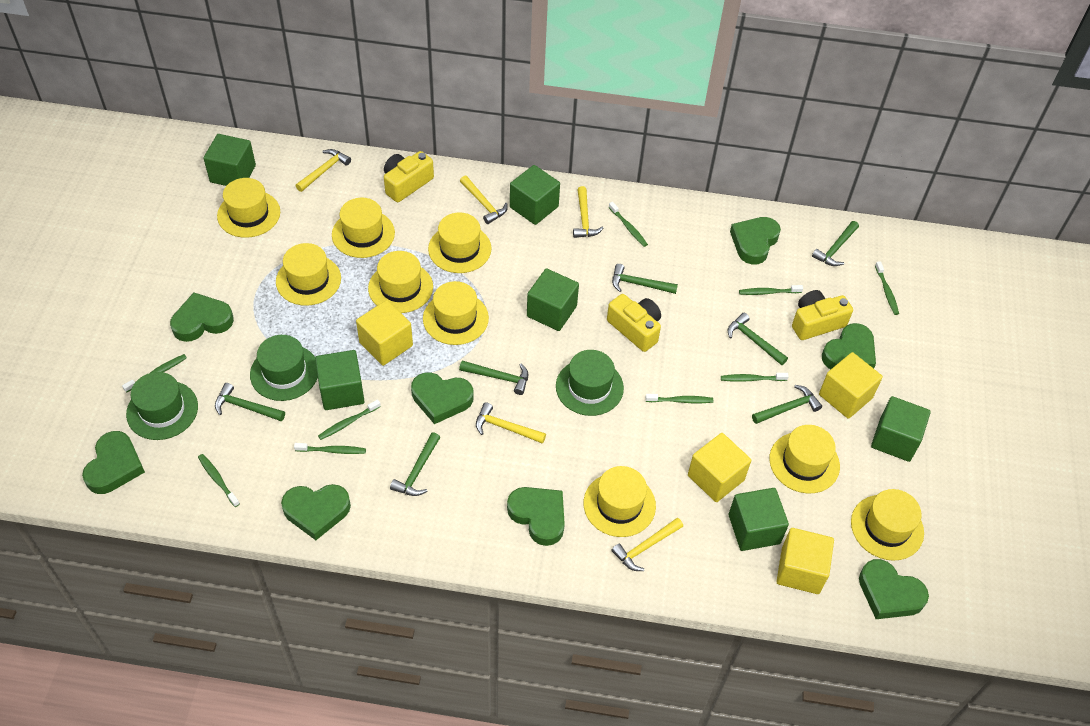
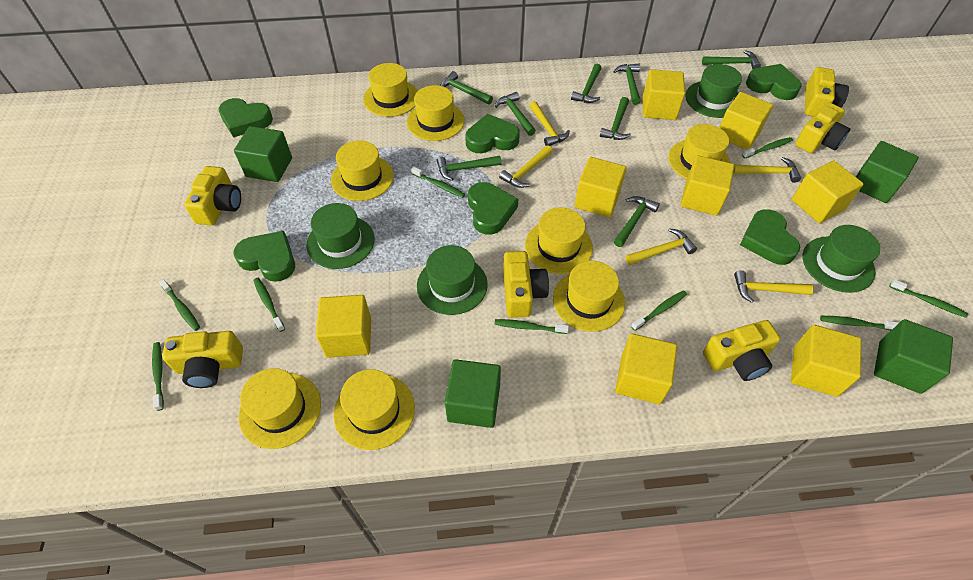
green cube: 6 -> 4
green hammer: 7 -> 8
green hat: 3 -> 4
green heart: 8 -> 6
yellow camera: 3 -> 6
yellow cube: 4 -> 8
yellow hat: 9 -> 8

